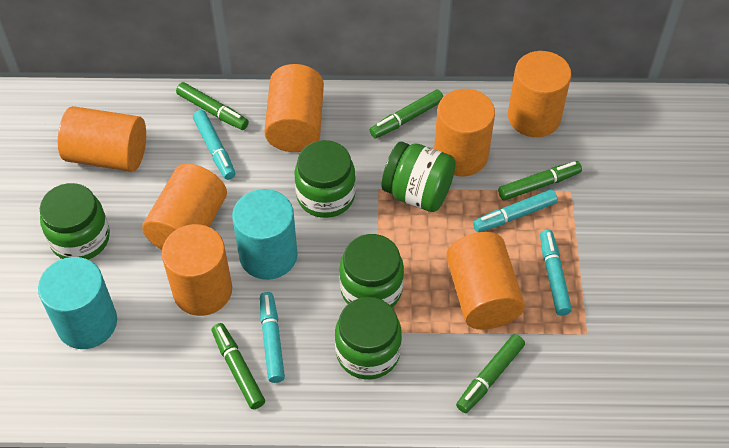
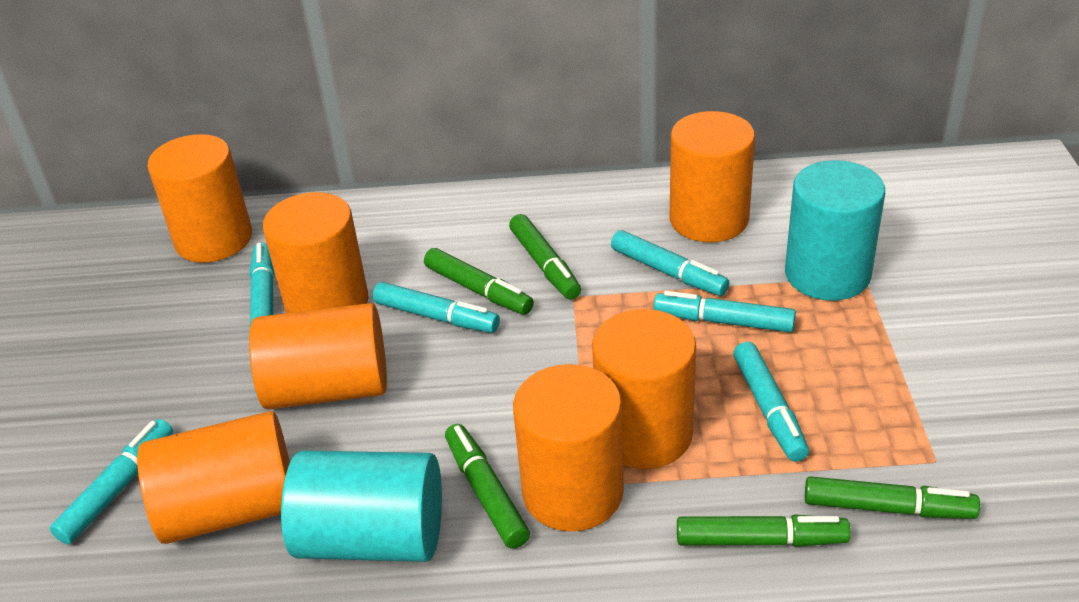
green jar: 5 -> 0
turquoise marker: 4 -> 6

